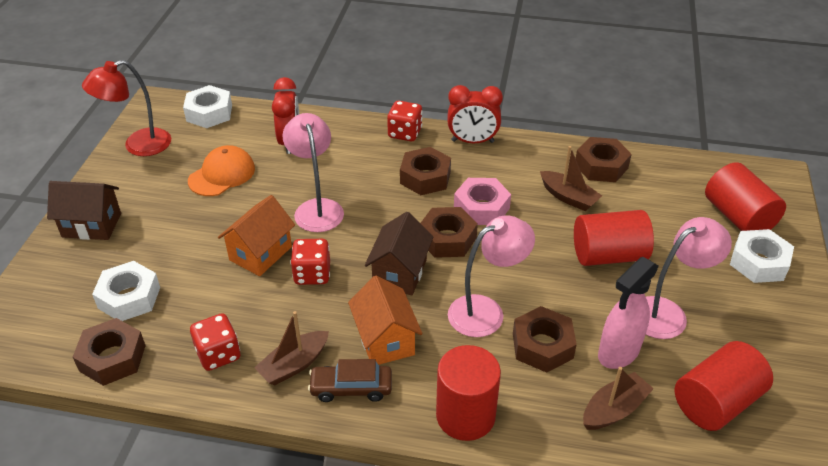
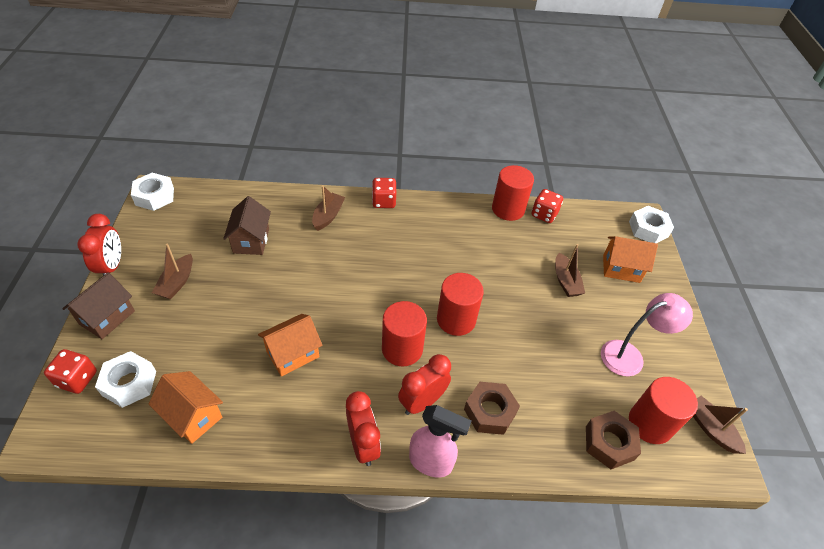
brown boat: 3 -> 4
brown car: 1 -> 0
brown nut: 5 -> 2
orange cap: 1 -> 0
orange house: 2 -> 3
pink lamp: 3 -> 1
pink nut: 1 -> 0
red clock: 2 -> 3
red lamp: 1 -> 0

